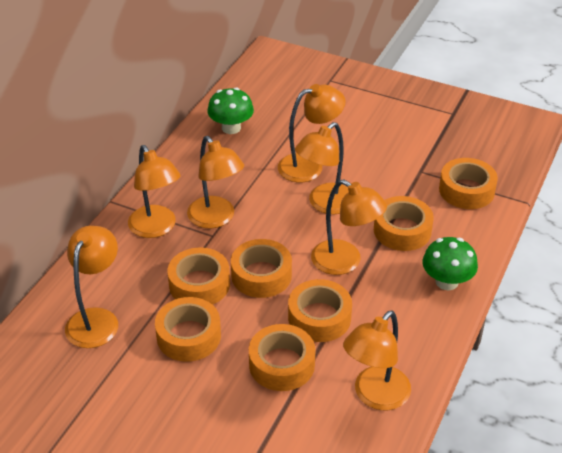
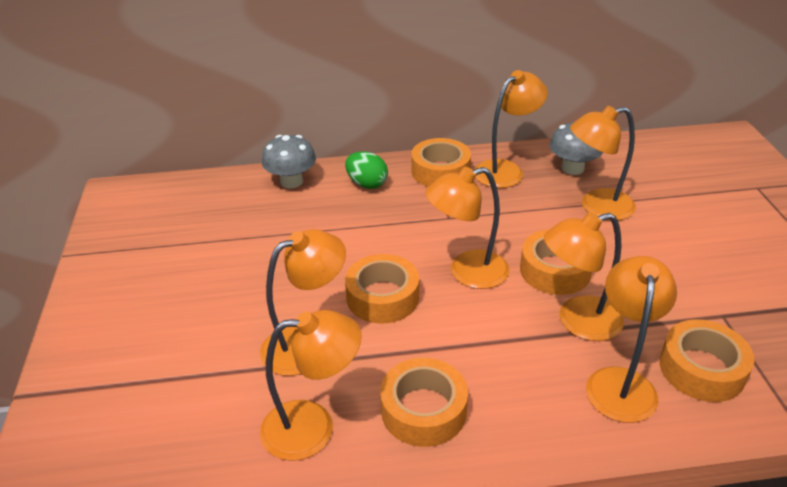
green egg: 0 -> 1
green mushroom: 2 -> 0
grey mushroom: 0 -> 2
orange tape: 7 -> 5

